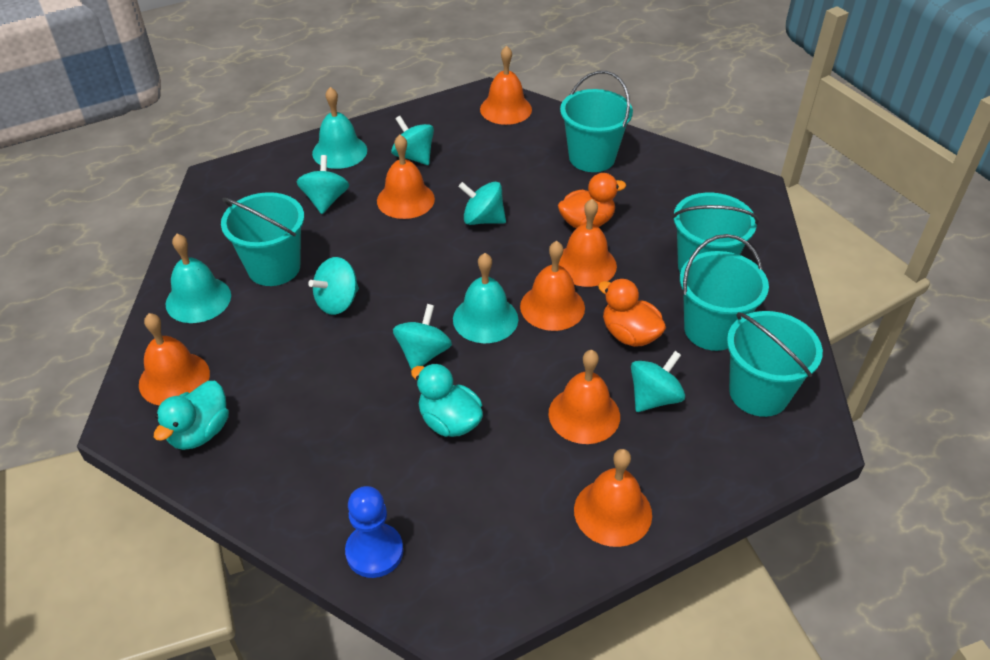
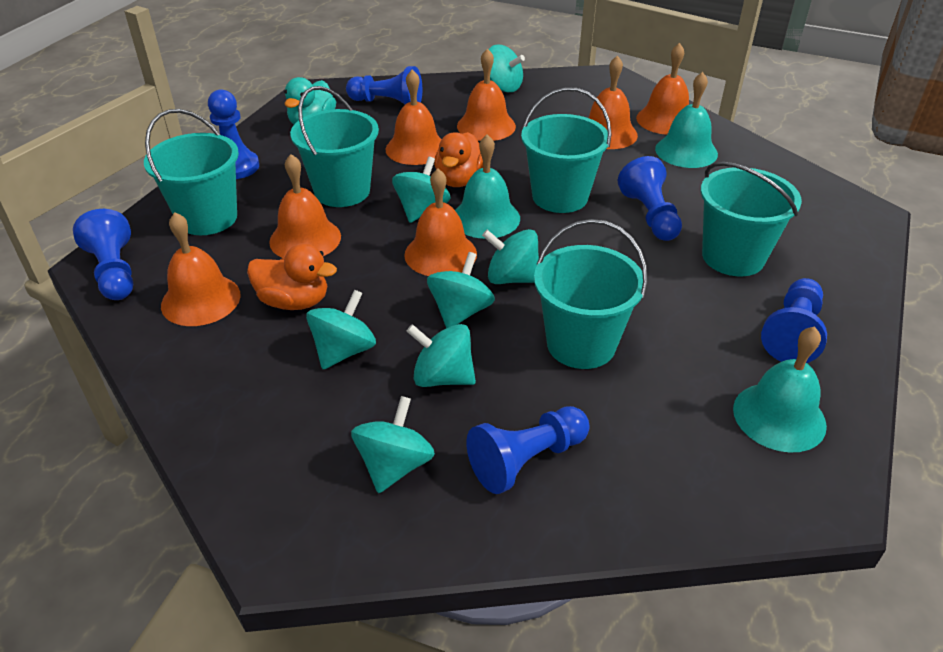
blue pawn: 1 -> 6
turquoise duck: 2 -> 1
turquoise spinning top: 6 -> 7

